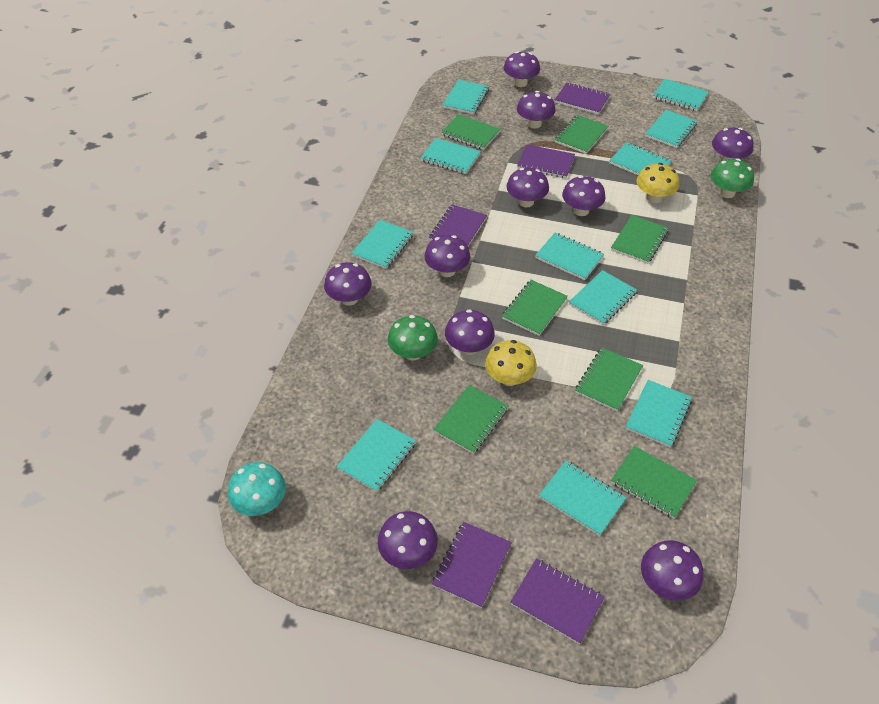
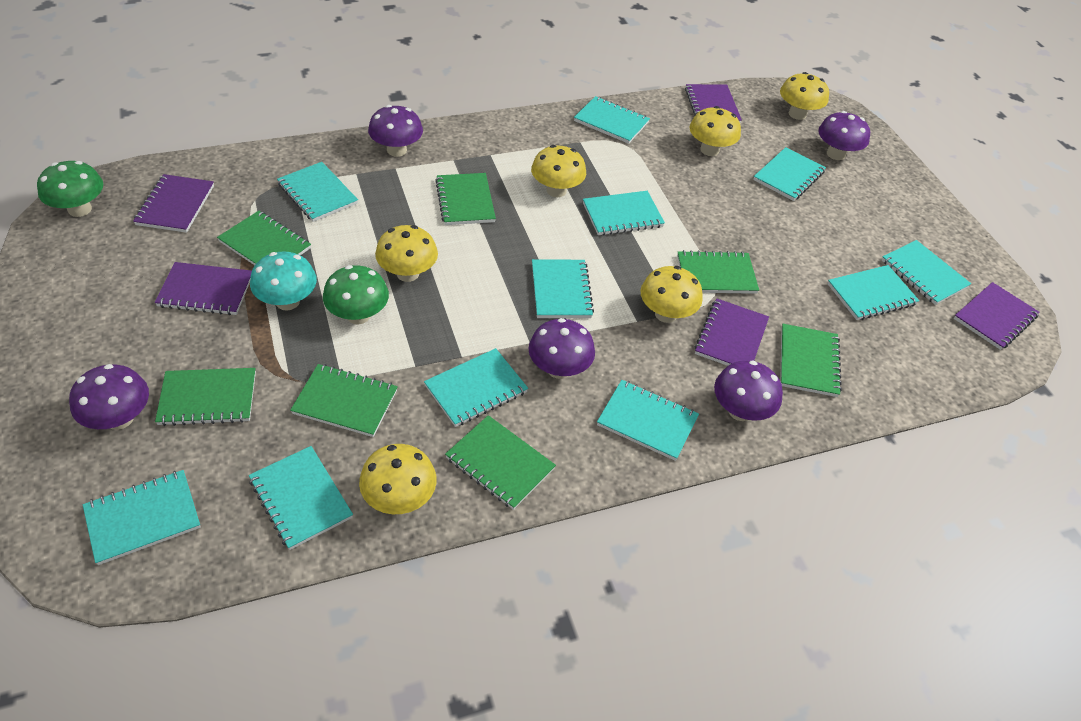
purple mushroom: 10 -> 5
yellow mushroom: 2 -> 6

